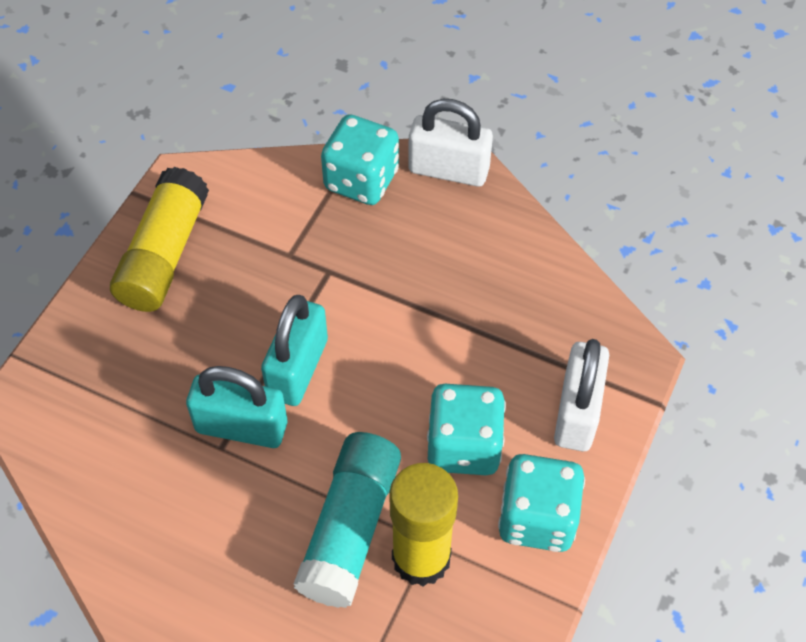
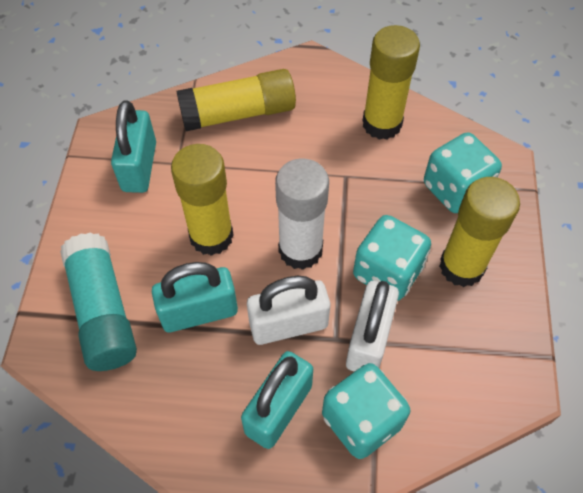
turquoise padlock: 2 -> 3
white glue stick: 0 -> 1
yellow glue stick: 2 -> 4

